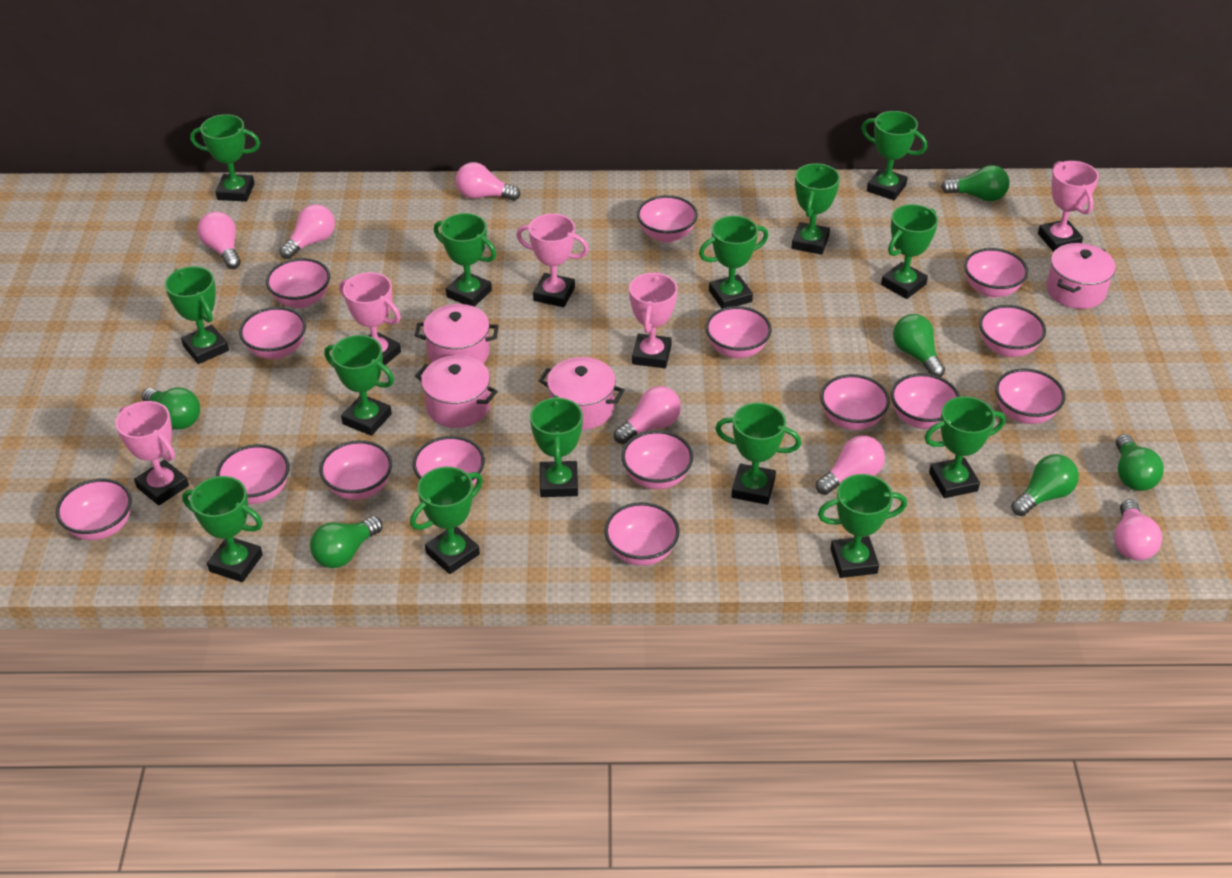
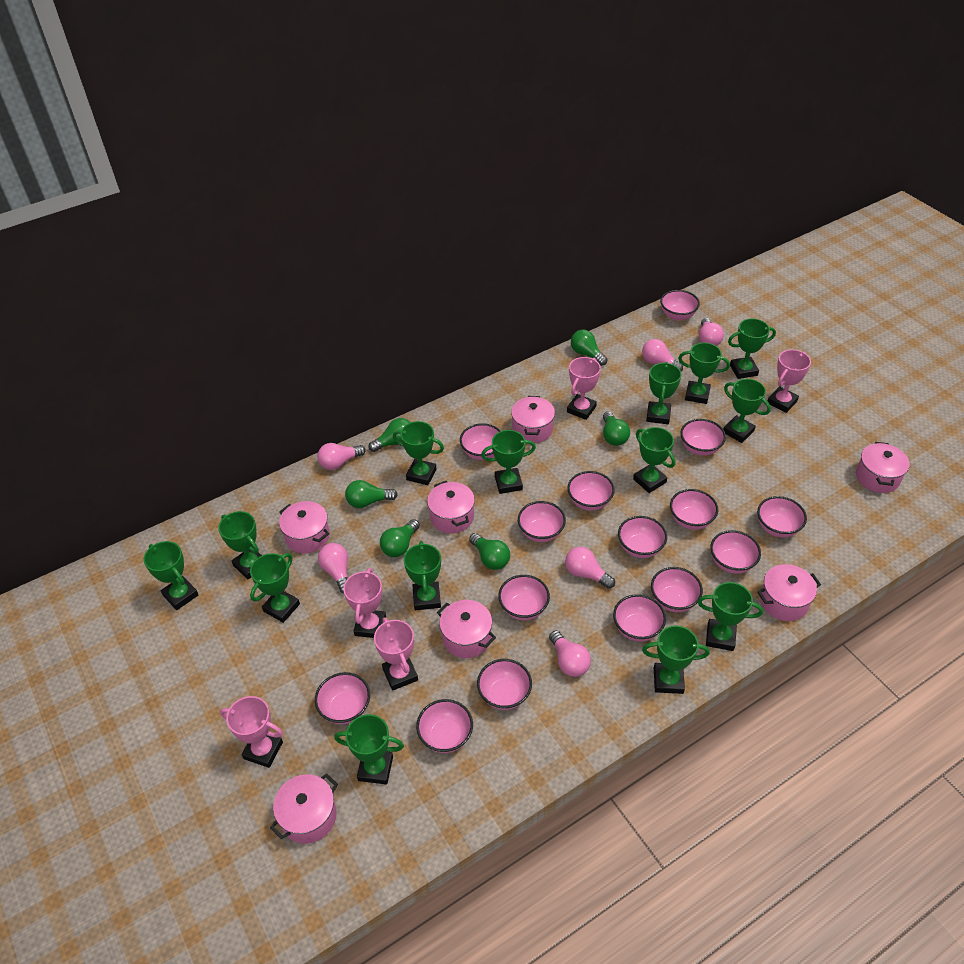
pink pot: 4 -> 7

